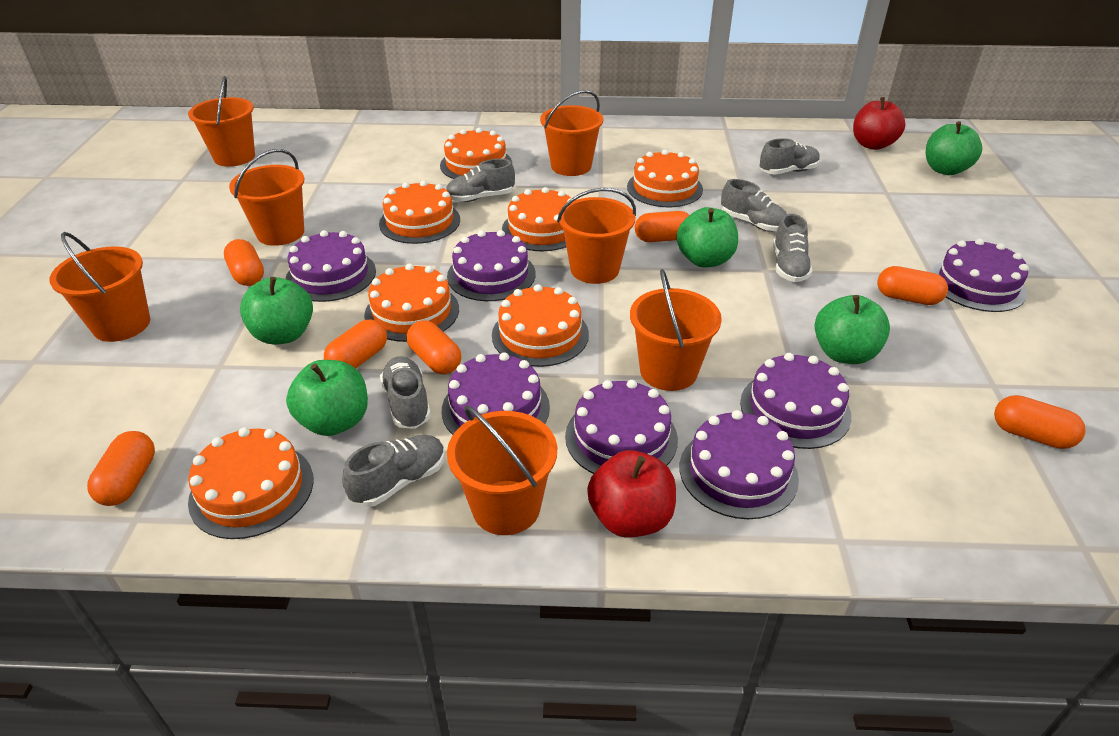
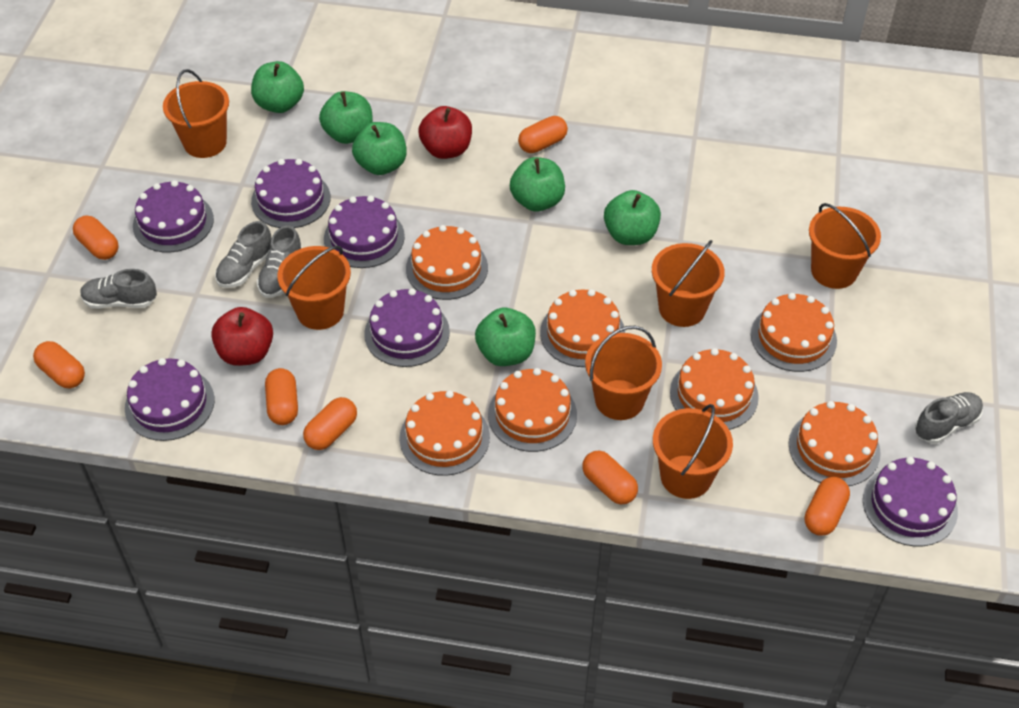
green apple: 5 -> 6
grey shoe: 6 -> 4
orange bucket: 7 -> 6
purple cake: 7 -> 6

